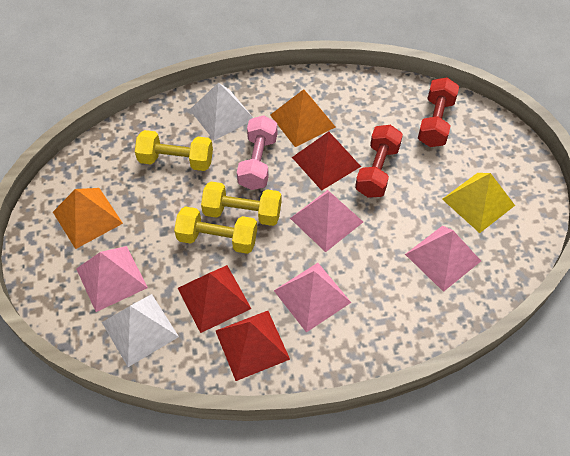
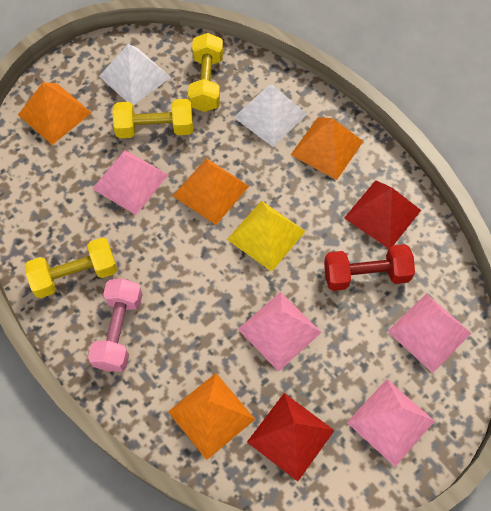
orange pyramid: 2 -> 4
red dumbbell: 2 -> 1
red pyramid: 3 -> 2

